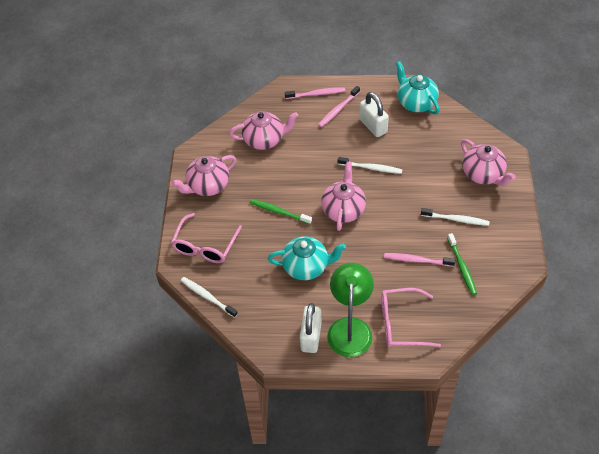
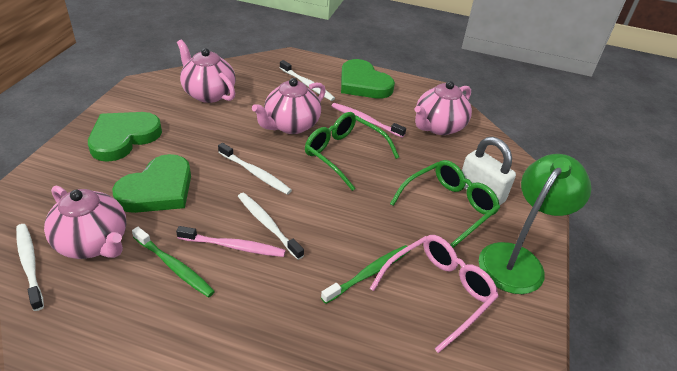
green glasses: 0 -> 2
green heart: 0 -> 3
pink glasses: 2 -> 1
pink toothbrush: 3 -> 2
turquoise teapot: 2 -> 0
white padlock: 2 -> 1
white toothbrush: 3 -> 4

